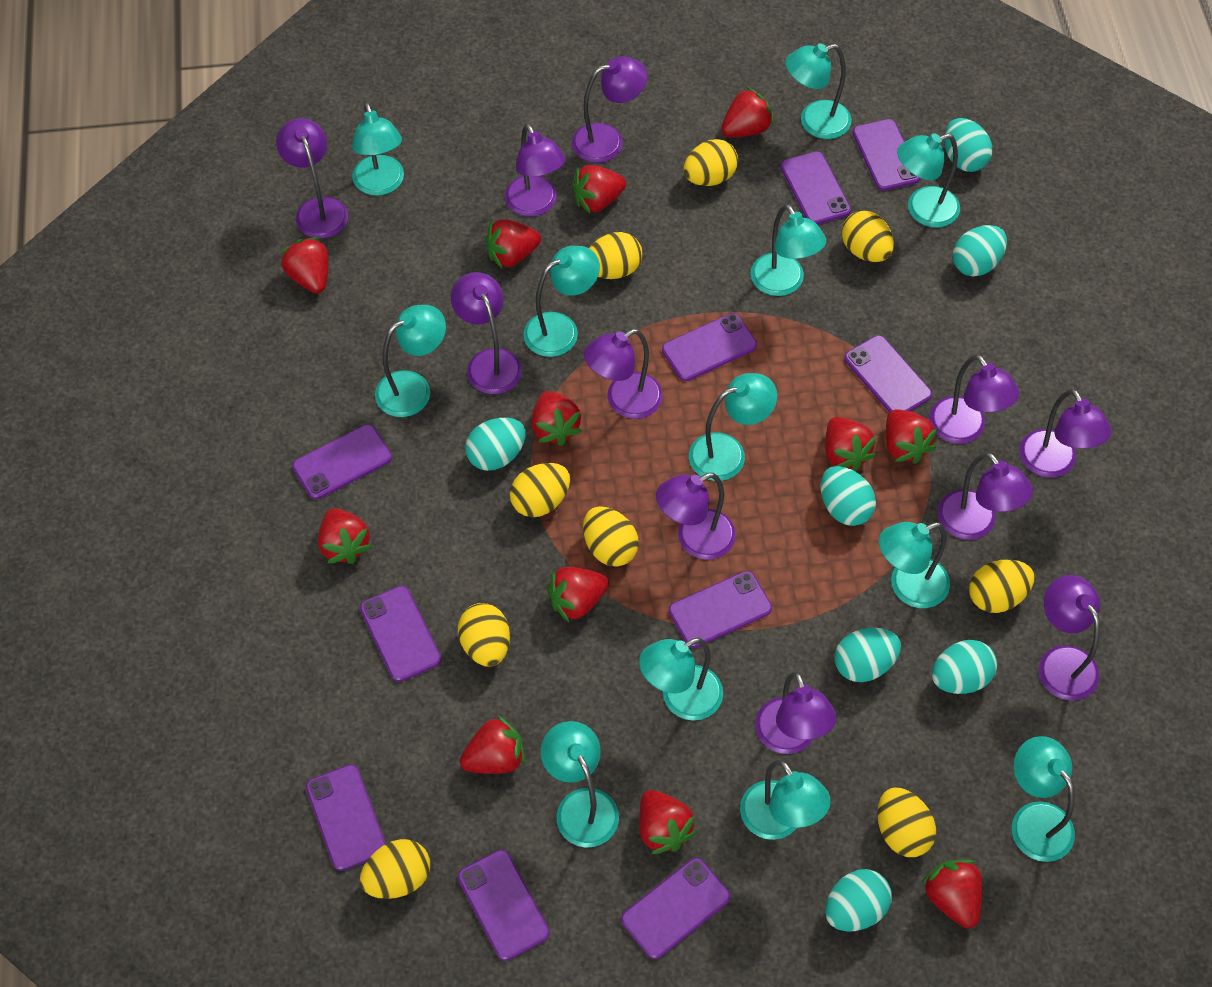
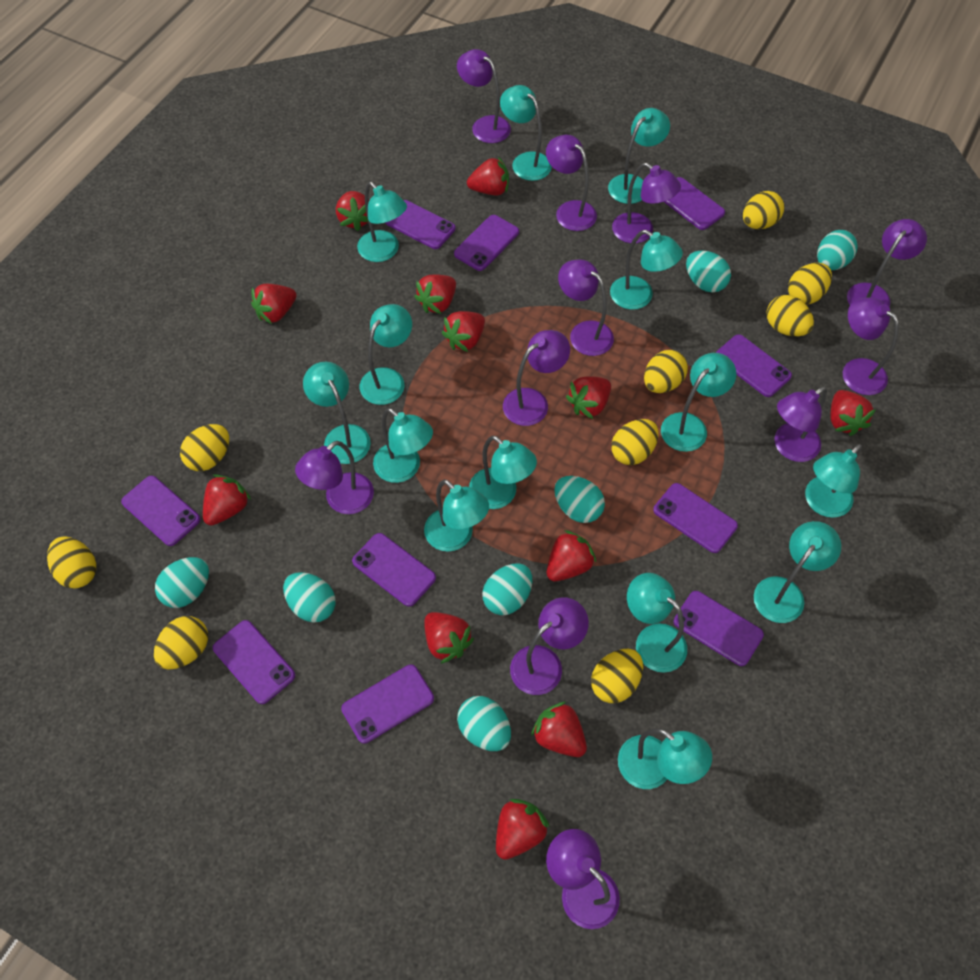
turquoise lamp: 12 -> 14

